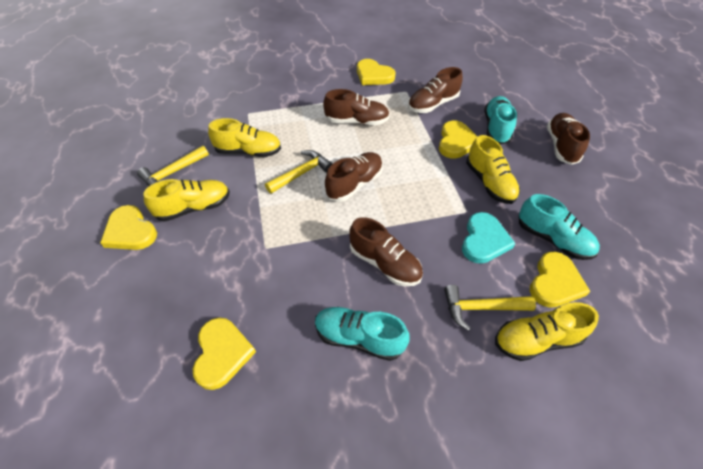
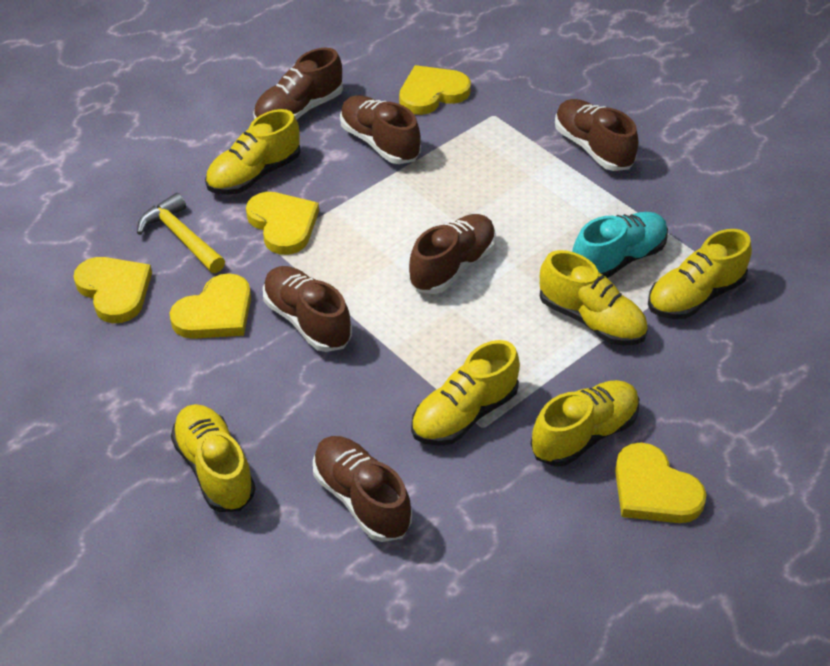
brown shoe: 5 -> 6
turquoise heart: 1 -> 0
turquoise shoe: 3 -> 1
yellow hammer: 3 -> 1
yellow shoe: 4 -> 6

